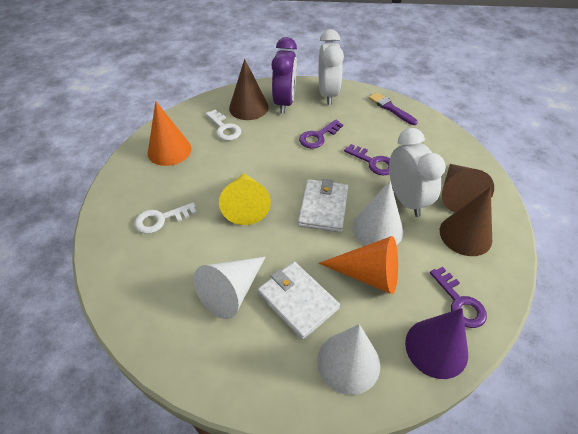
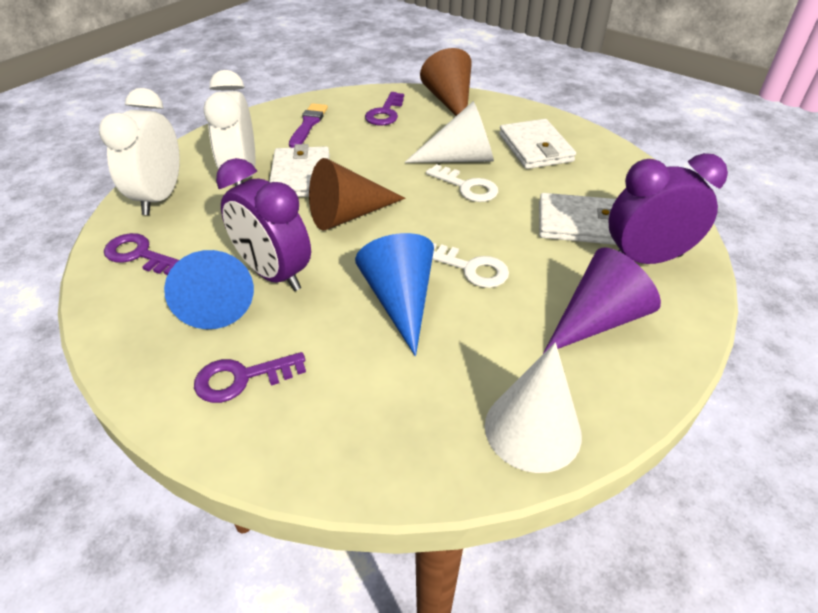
blue cone: 0 -> 2
brown cone: 3 -> 2
orange cone: 2 -> 0
purple clock: 1 -> 2
white cone: 3 -> 2
white wallet: 2 -> 3
yellow cone: 1 -> 0

